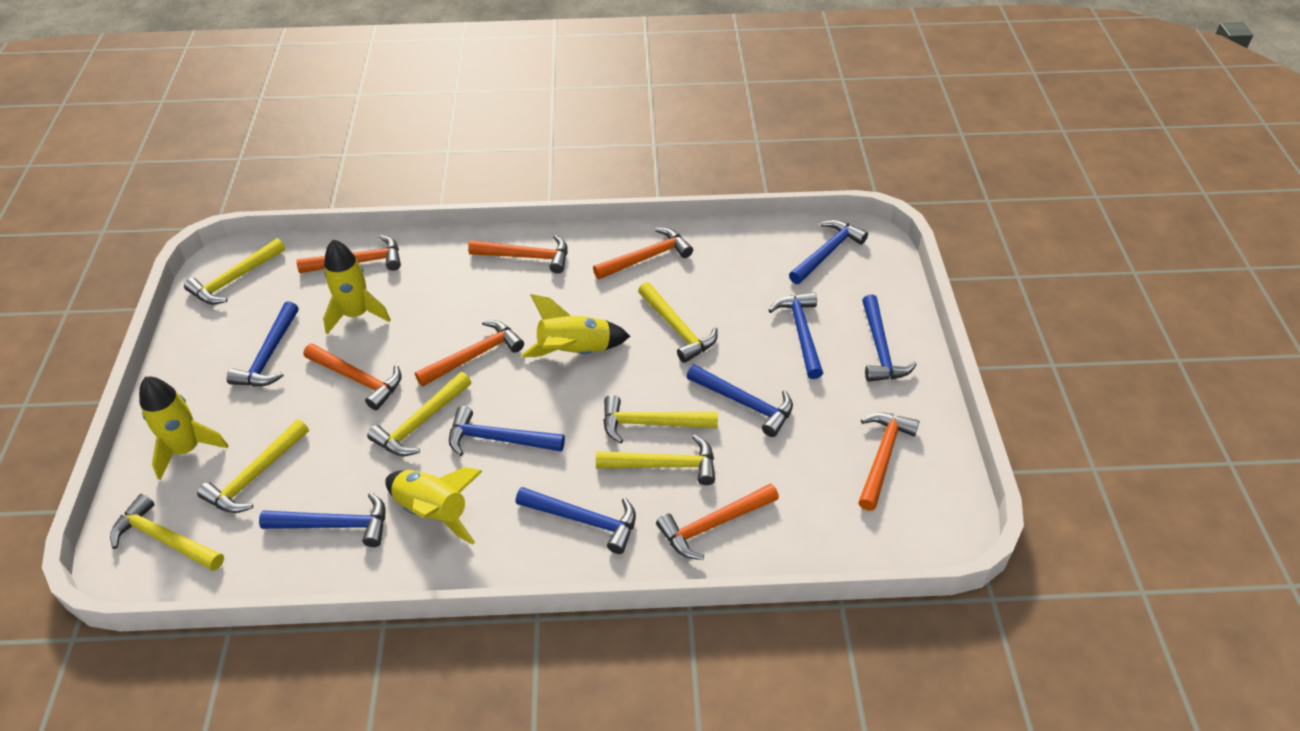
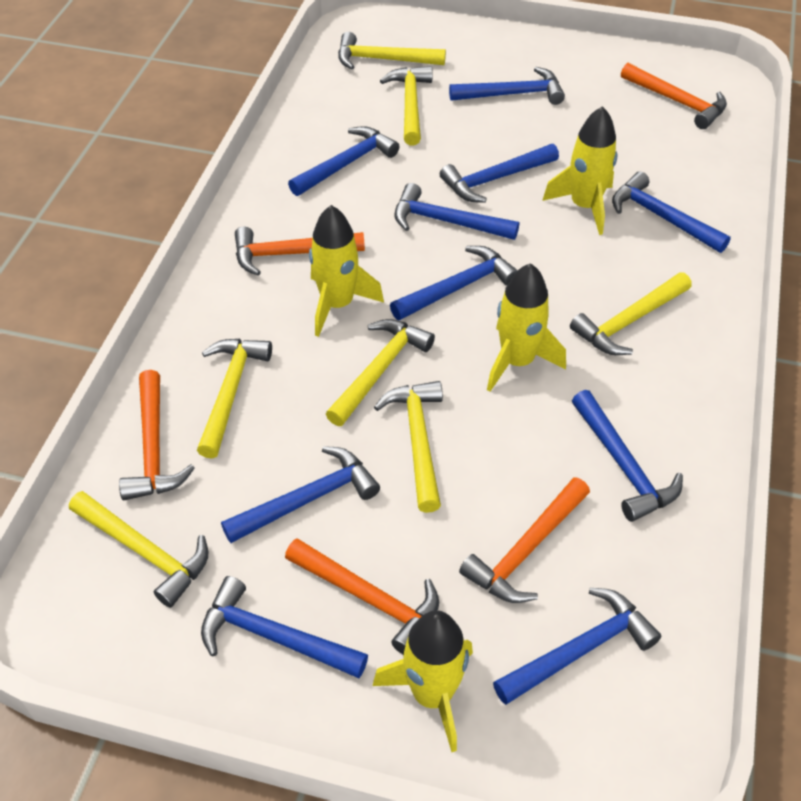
blue hammer: 8 -> 10
orange hammer: 7 -> 5

